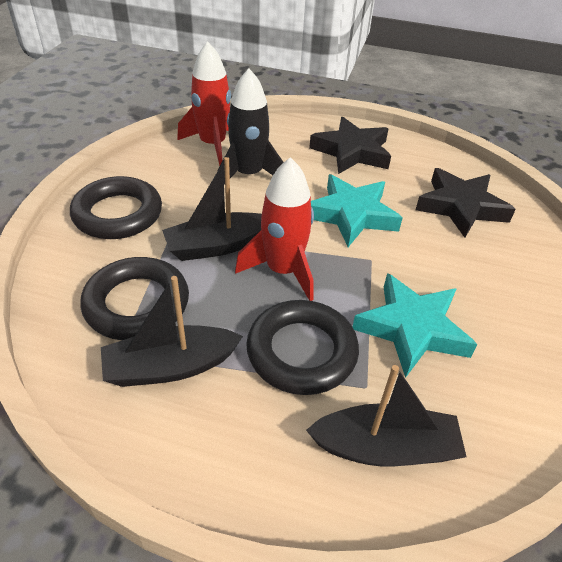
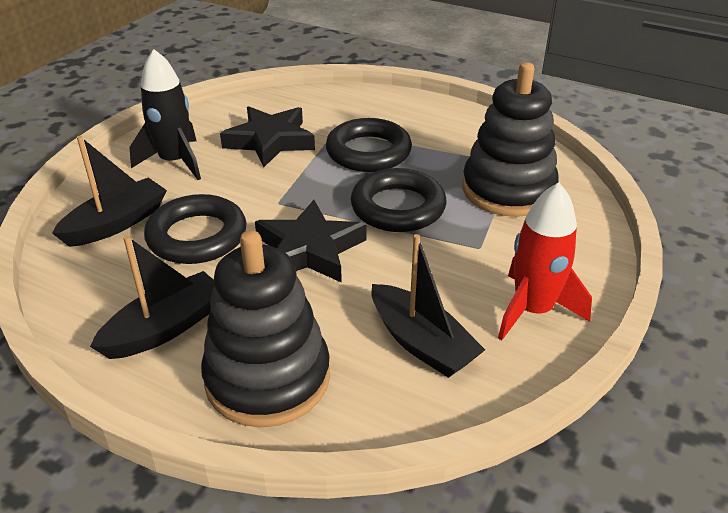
black stacking toy: 0 -> 2
red rocket: 2 -> 1
turquoise star: 2 -> 0

